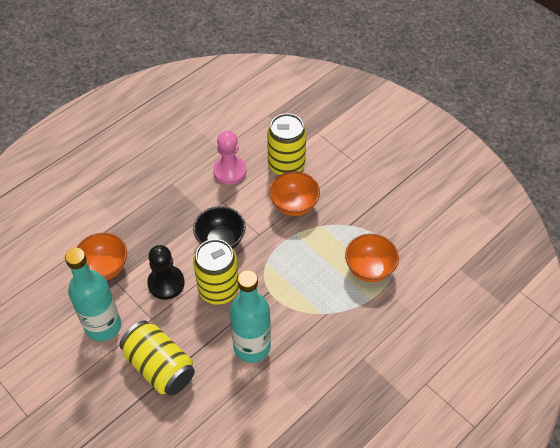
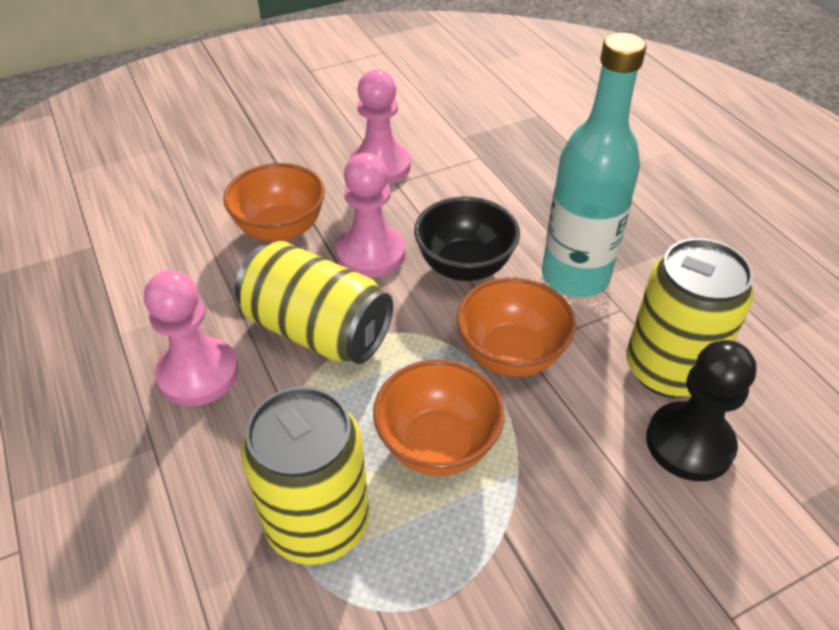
pink pawn: 1 -> 3
turquoise bottle: 2 -> 1

